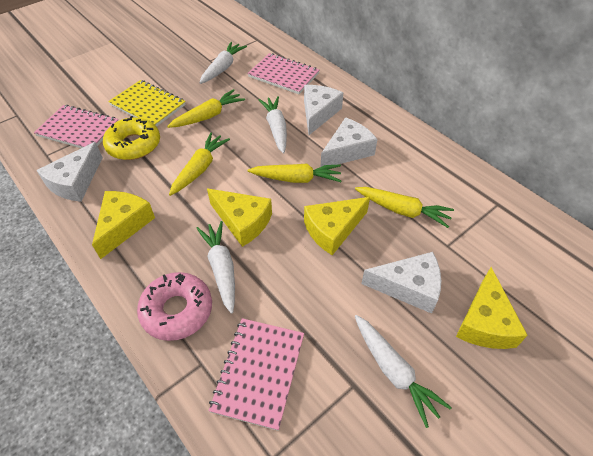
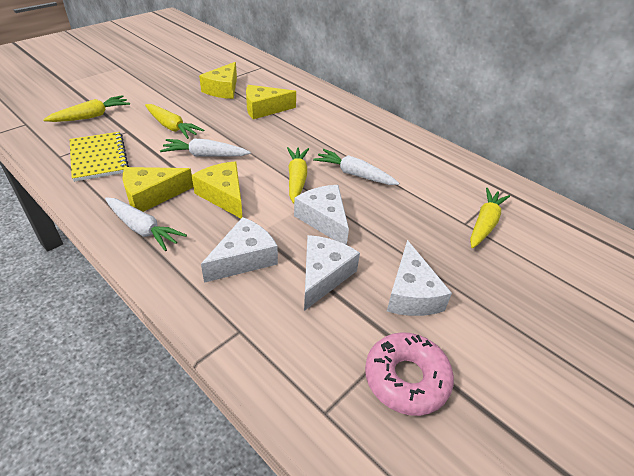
pink notebook: 3 -> 0
white carrot: 4 -> 3
yellow donut: 1 -> 0

